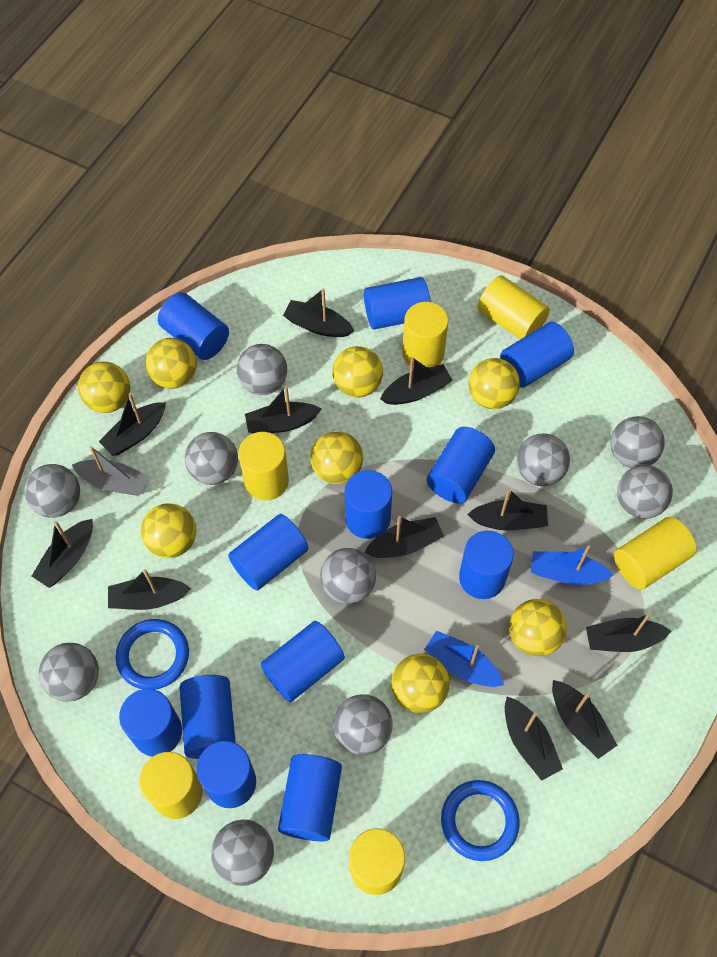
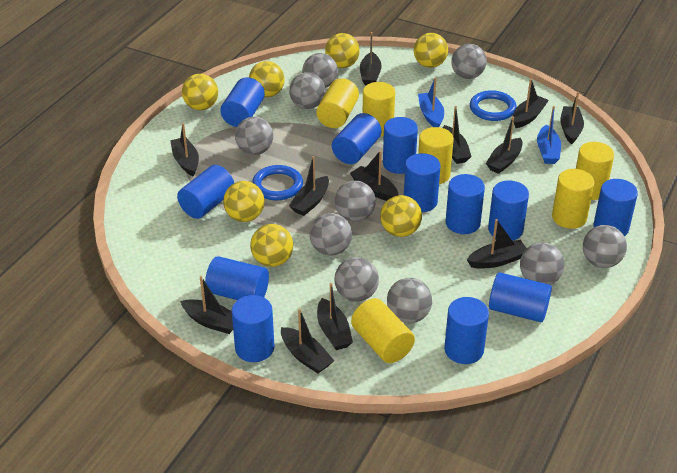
black boat: 11 -> 12
grey boat: 1 -> 0
yellow ball: 8 -> 7

